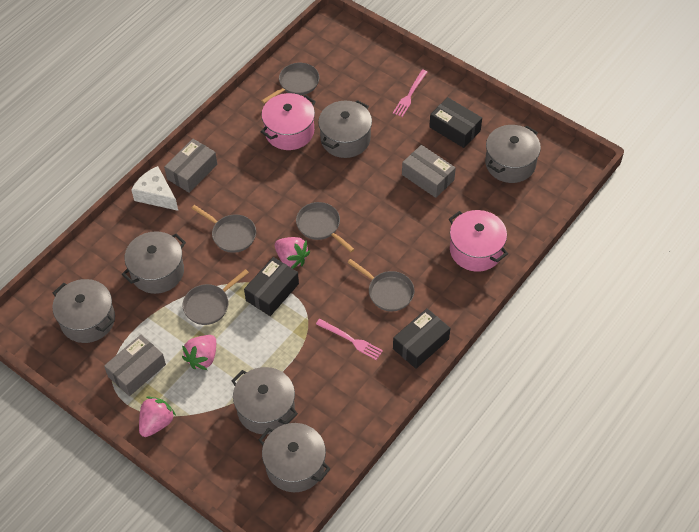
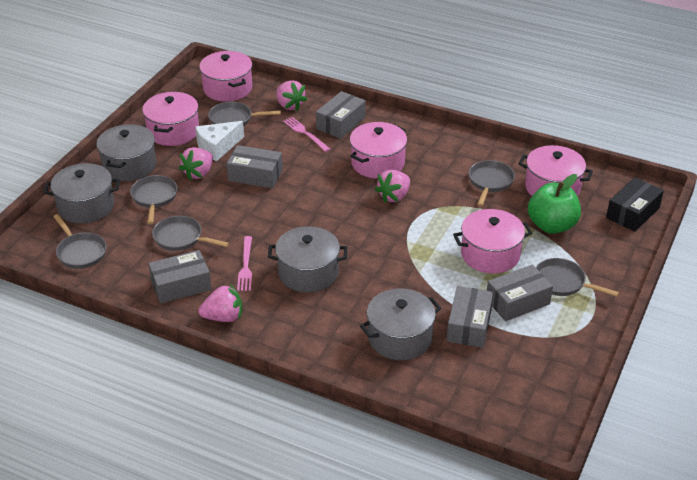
black box: 3 -> 1
green apple: 0 -> 1
grey box: 3 -> 5
grey pan: 5 -> 6
grey pot: 6 -> 4
pink pot: 2 -> 5
pink strawberry: 3 -> 4

